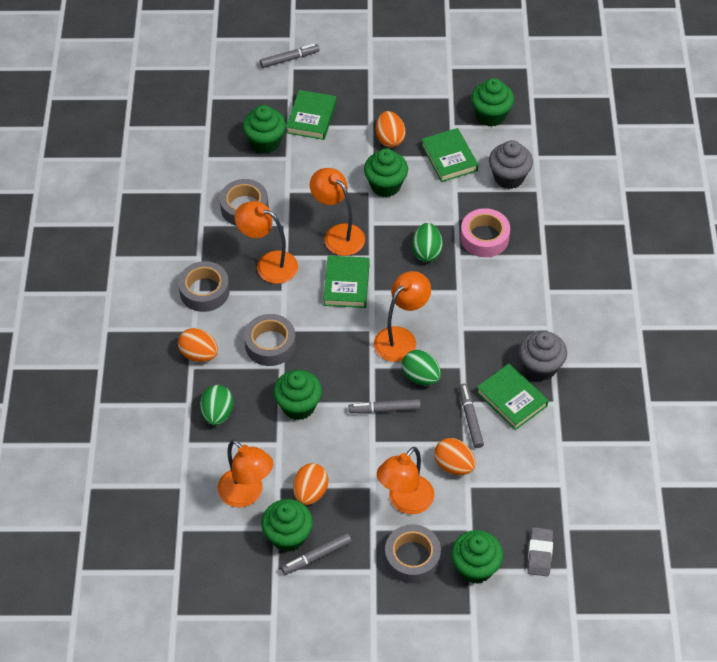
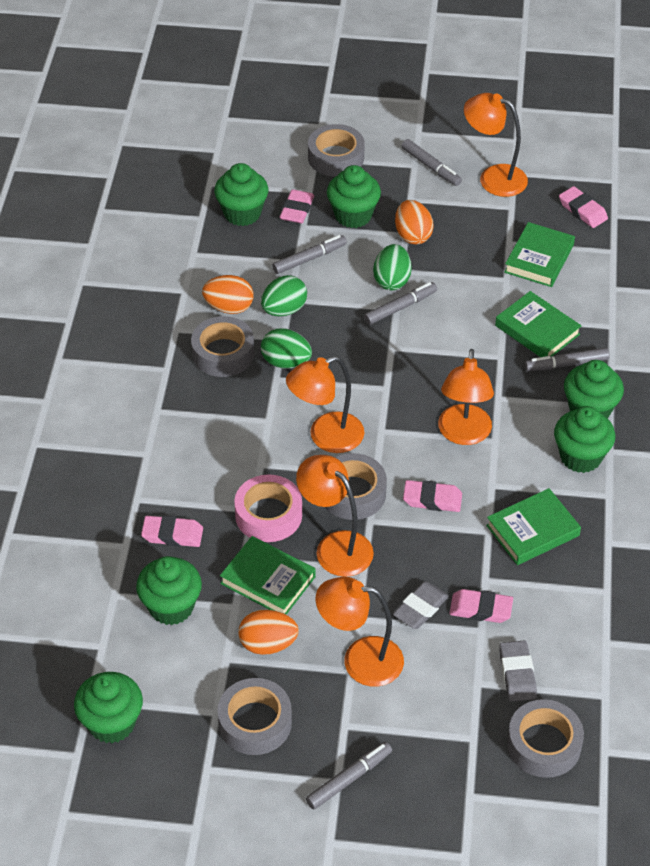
grey cupcake: 2 -> 0
grey eraser: 1 -> 2
grey marker: 4 -> 5
grey tape: 4 -> 5
orange egg: 4 -> 3
pink eraser: 0 -> 5

